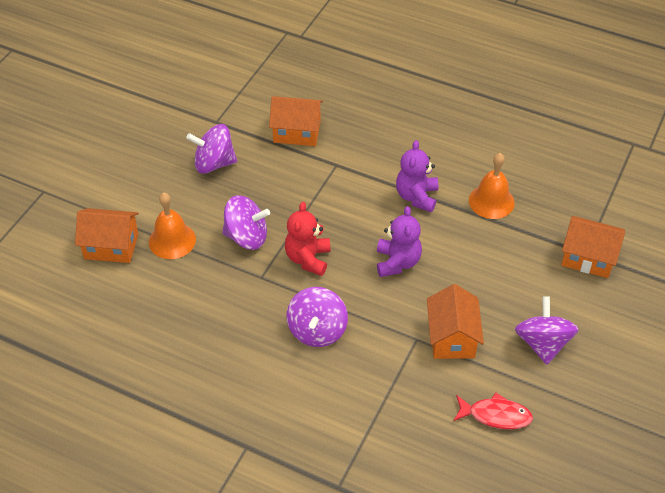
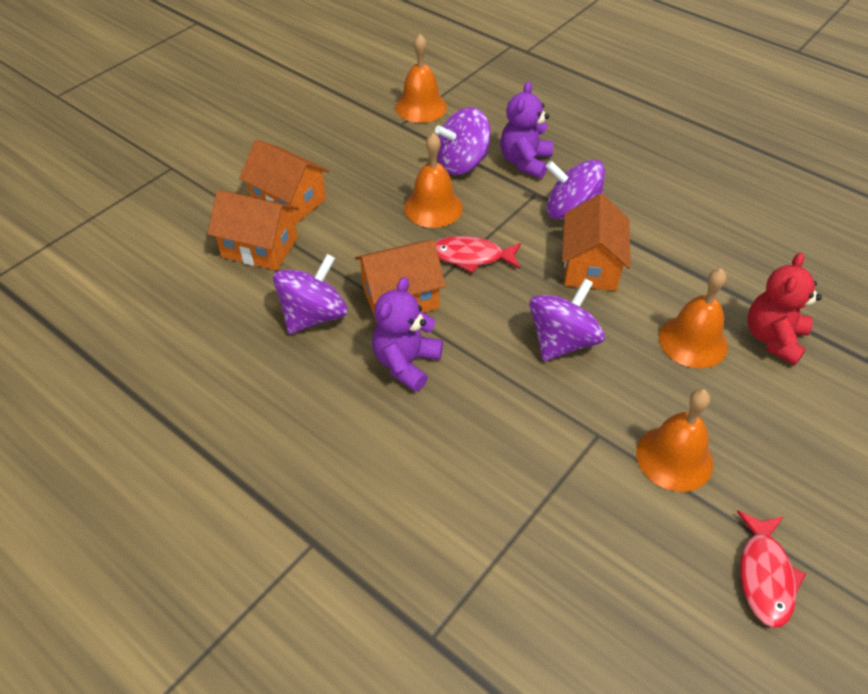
orange bell: 2 -> 4
red fish: 1 -> 2

